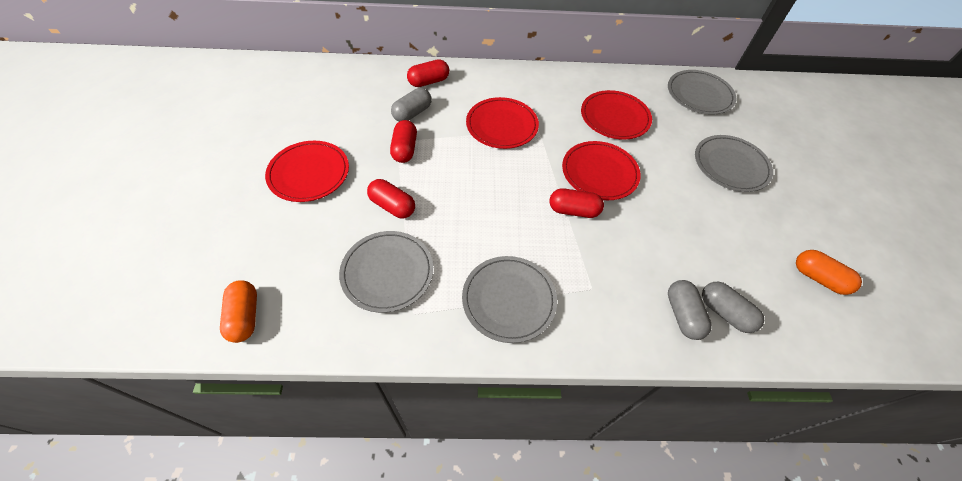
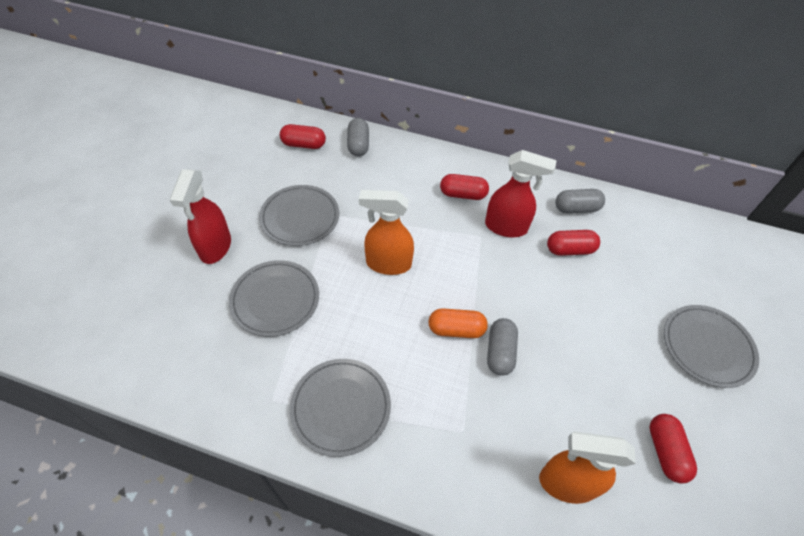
orange capsule: 2 -> 1
orange spray bottle: 0 -> 2
red plate: 4 -> 0
red spray bottle: 0 -> 2

